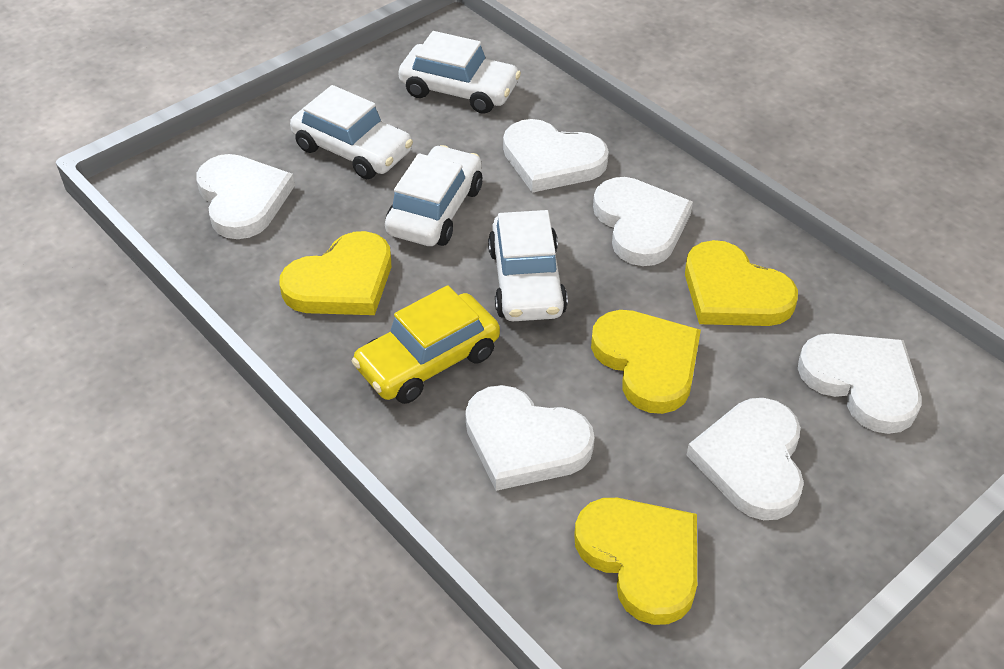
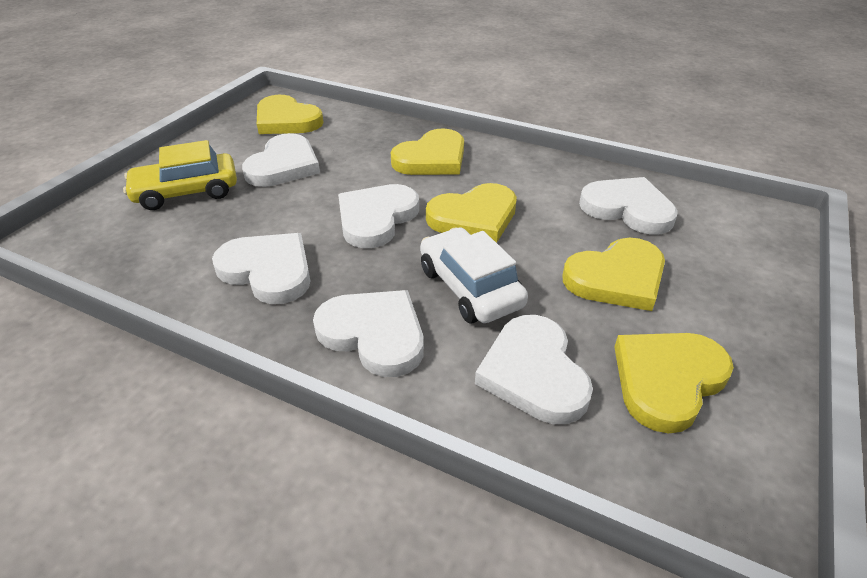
white car: 4 -> 1
yellow heart: 4 -> 5

